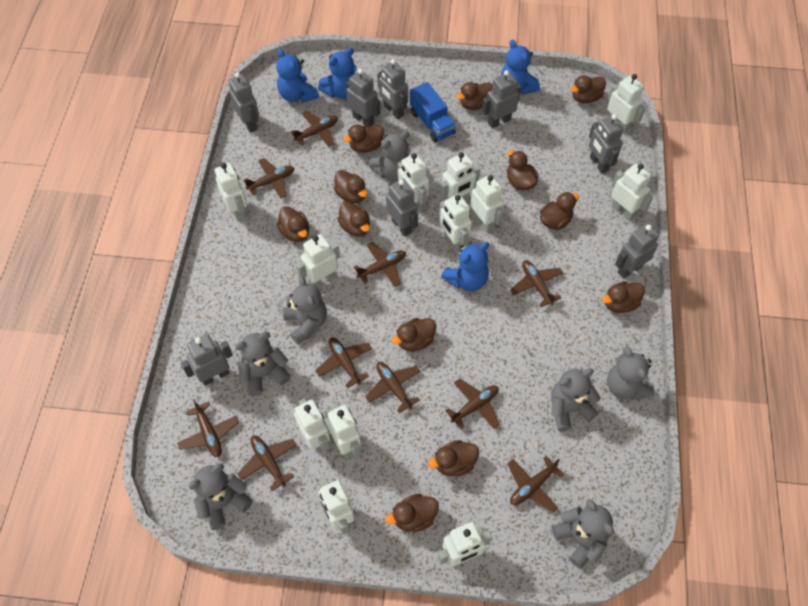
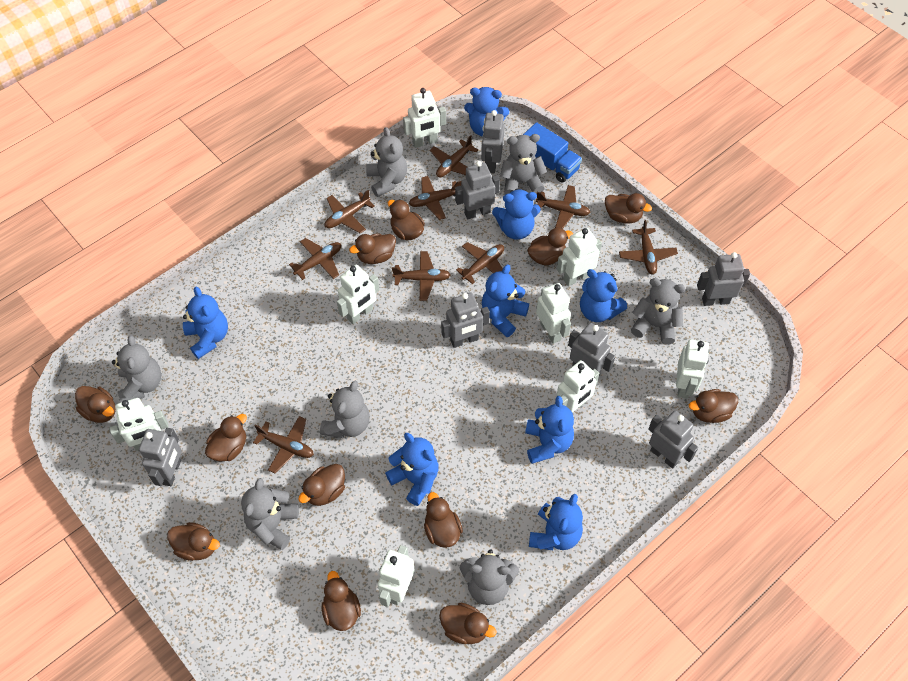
blue teddy bear: 4 -> 8
brown plane: 10 -> 9
grey robot: 8 -> 7
white robot: 12 -> 8

